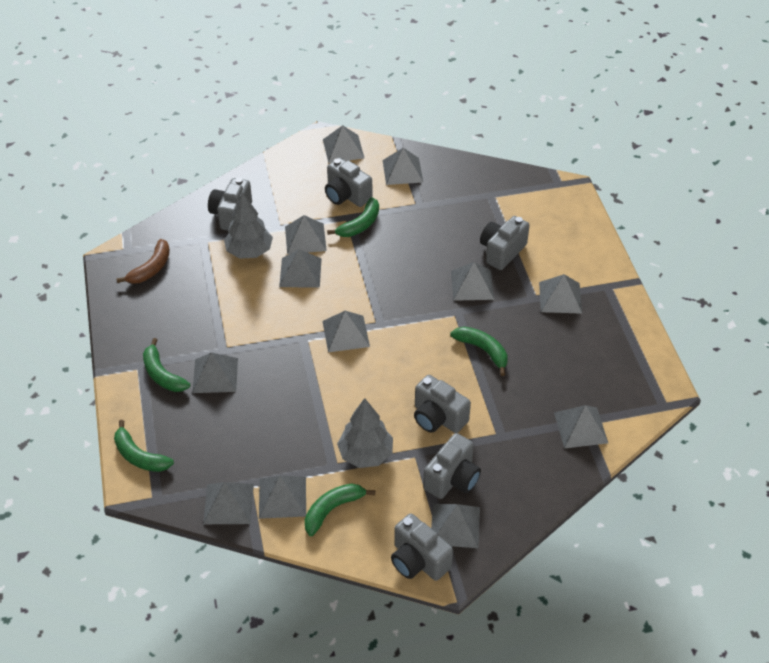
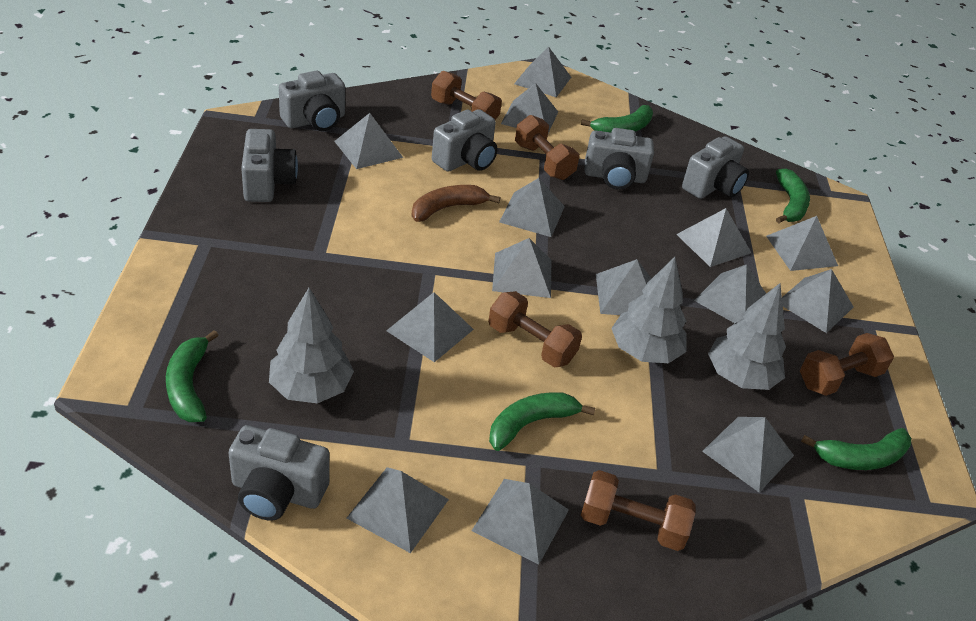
brown dumbbell: 0 -> 5
grey pyramid: 12 -> 14
grey tree: 2 -> 3

